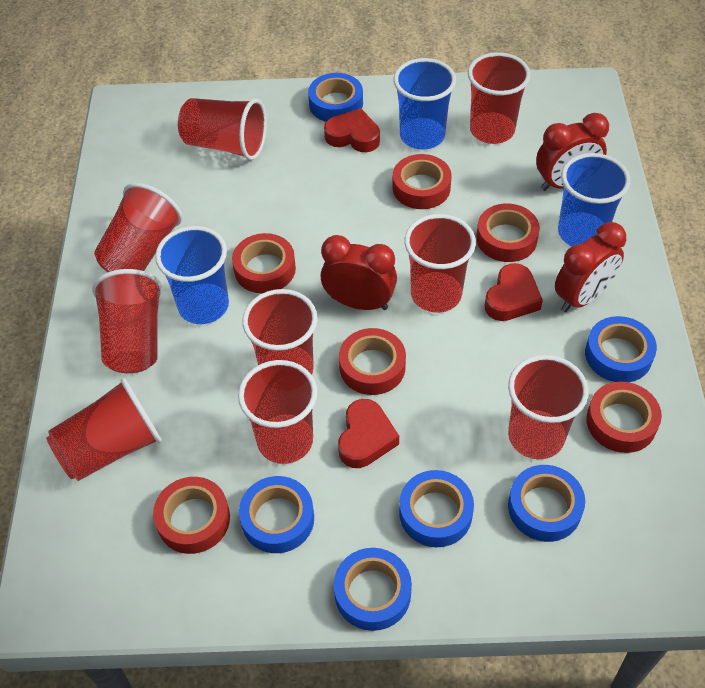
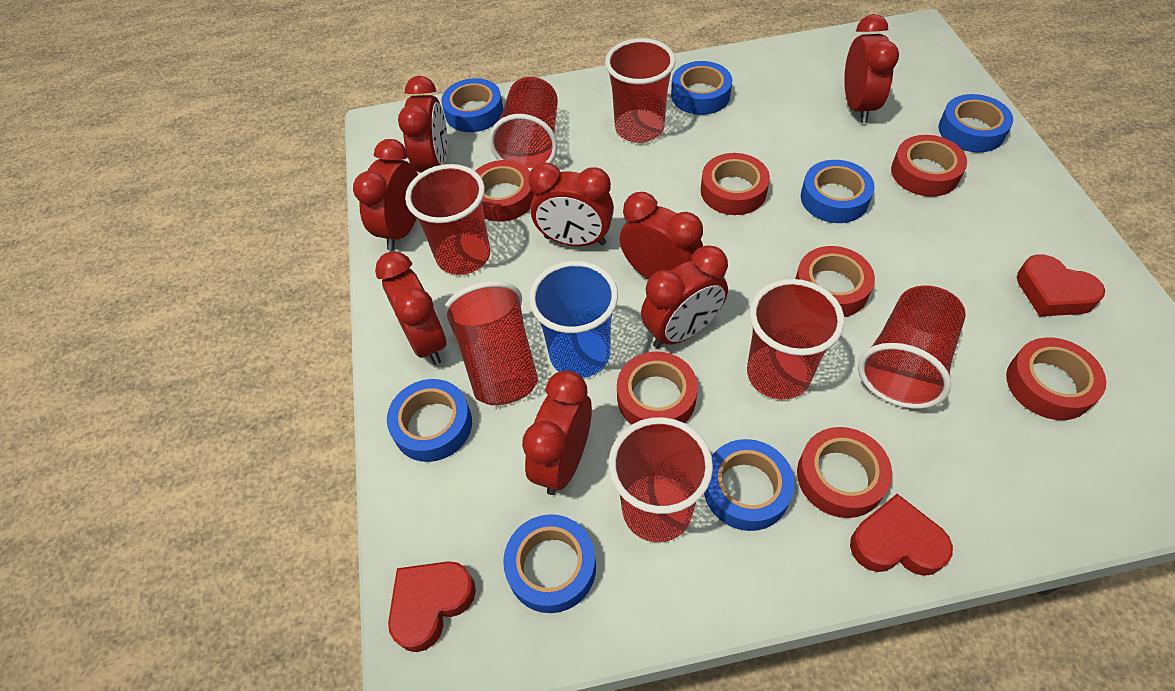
blue cup: 3 -> 1
blue tape: 6 -> 7
red clock: 3 -> 8
red cup: 9 -> 7
red tape: 6 -> 7

